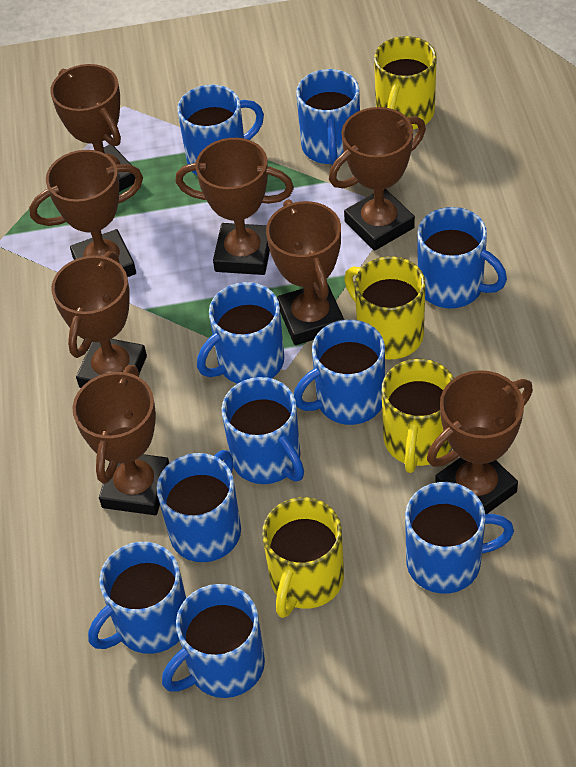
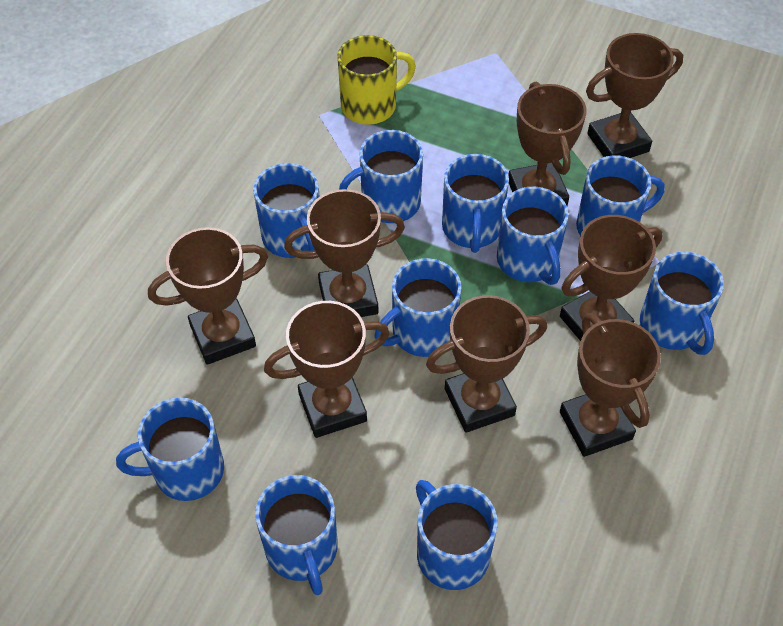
yellow mug: 4 -> 1

